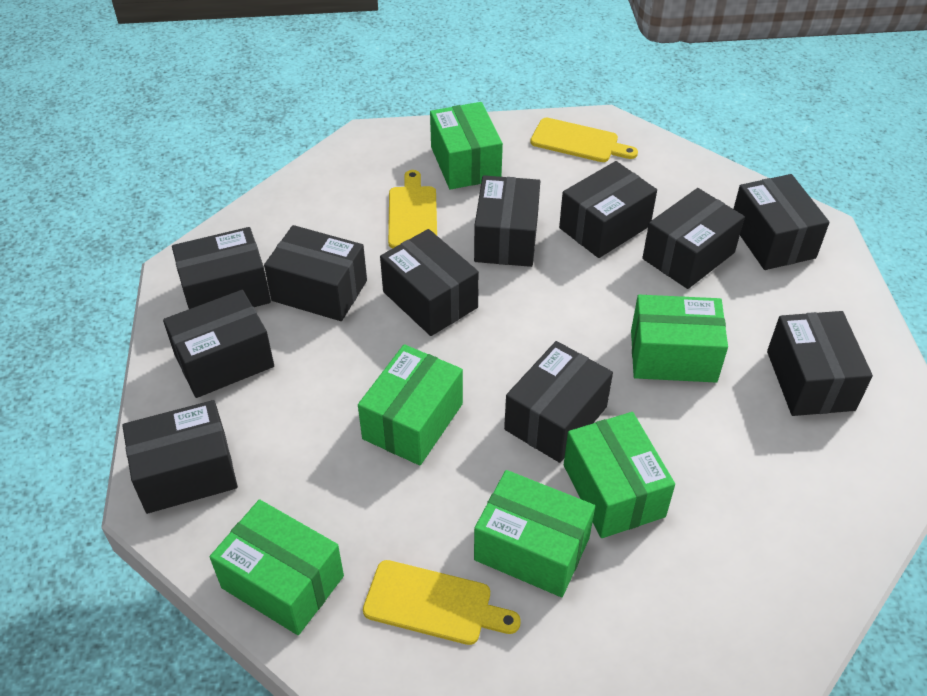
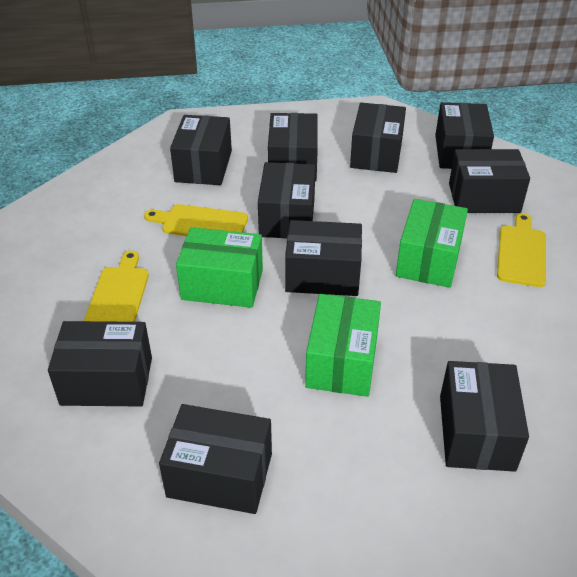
black box: 11 -> 10
green box: 6 -> 3

